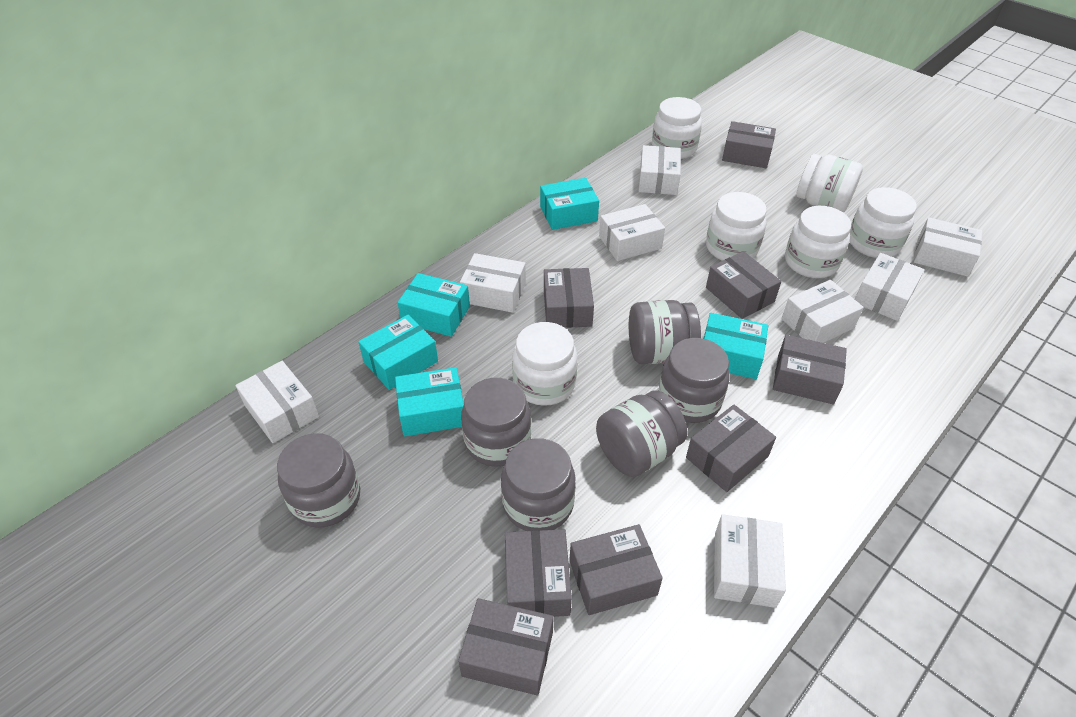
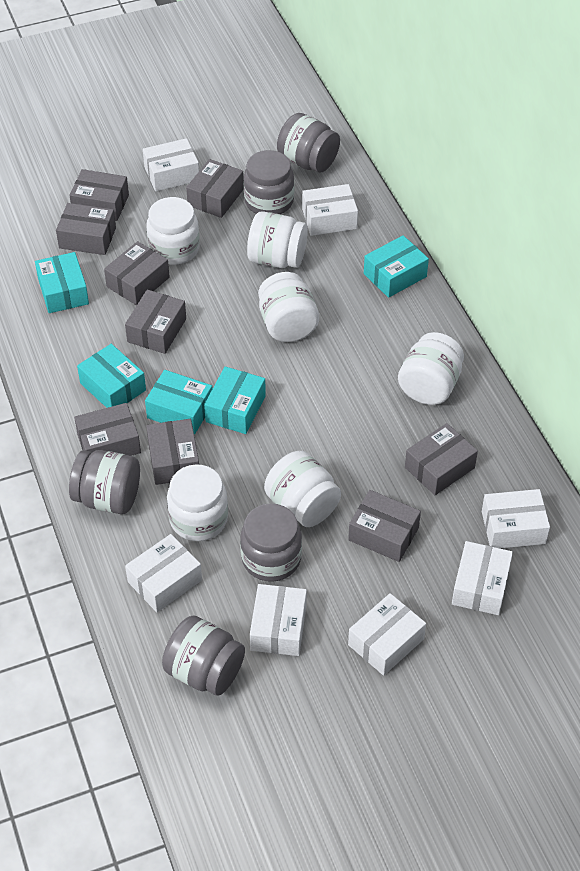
grey box: 8 -> 9
grey jar: 6 -> 5
white box: 8 -> 7

